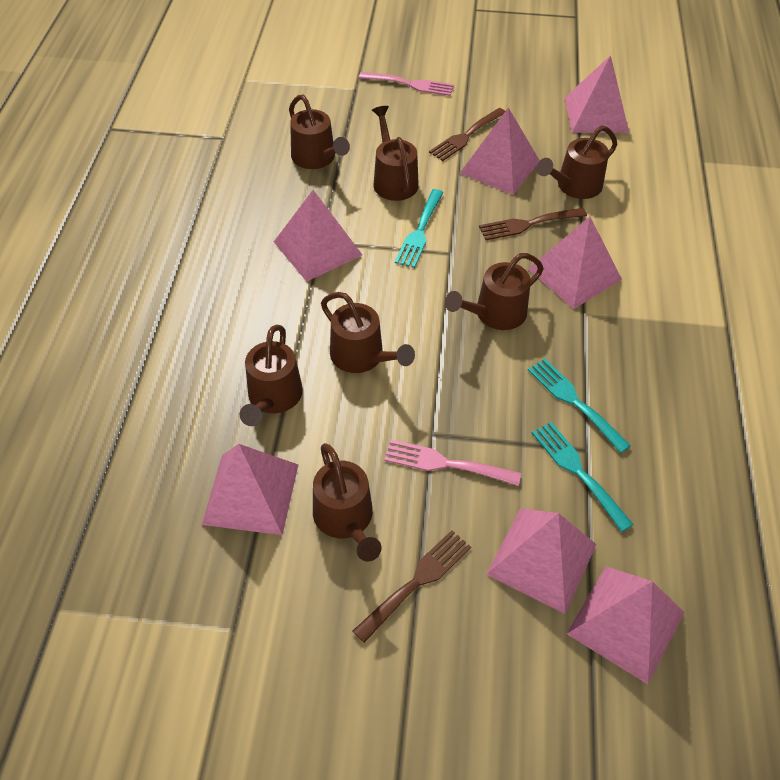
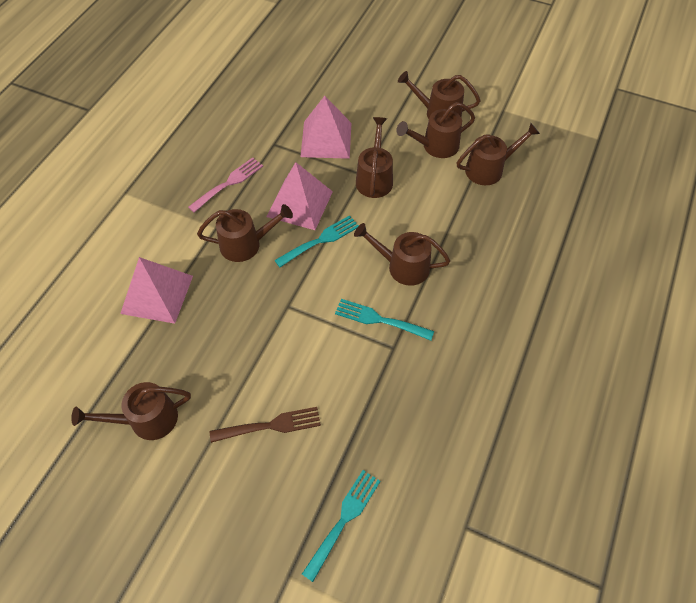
brown fork: 3 -> 1
pink fork: 2 -> 1
pink pyramid: 7 -> 3

